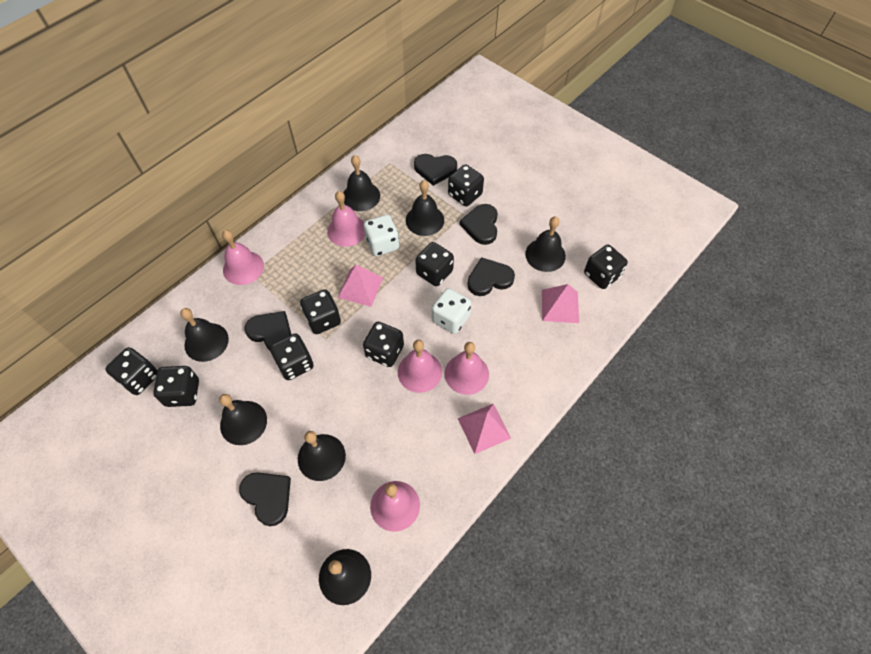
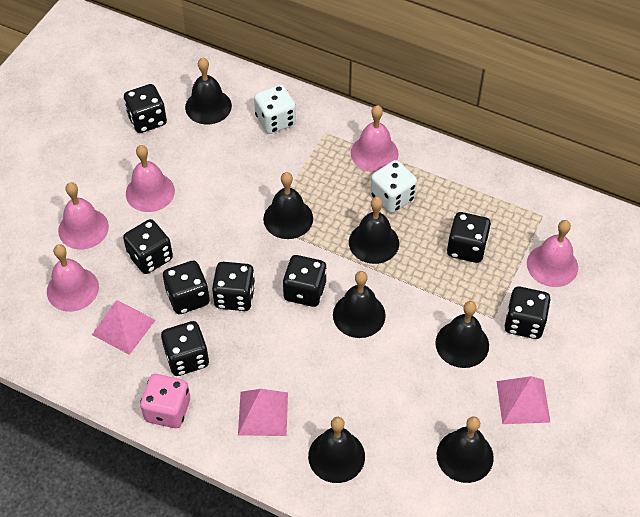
black heart: 5 -> 0
pink dice: 0 -> 1

